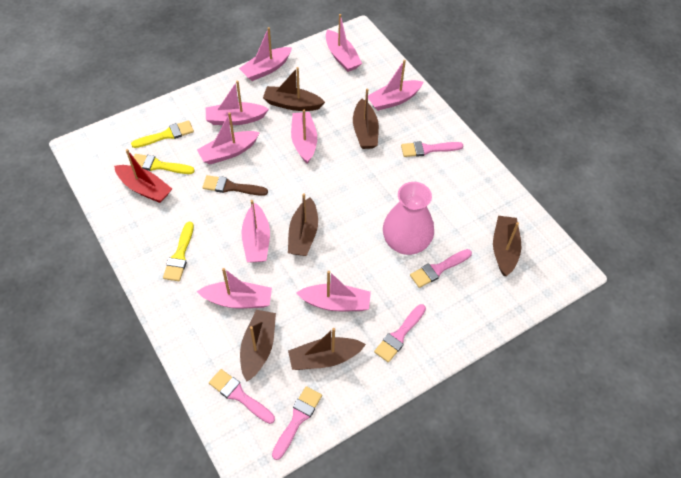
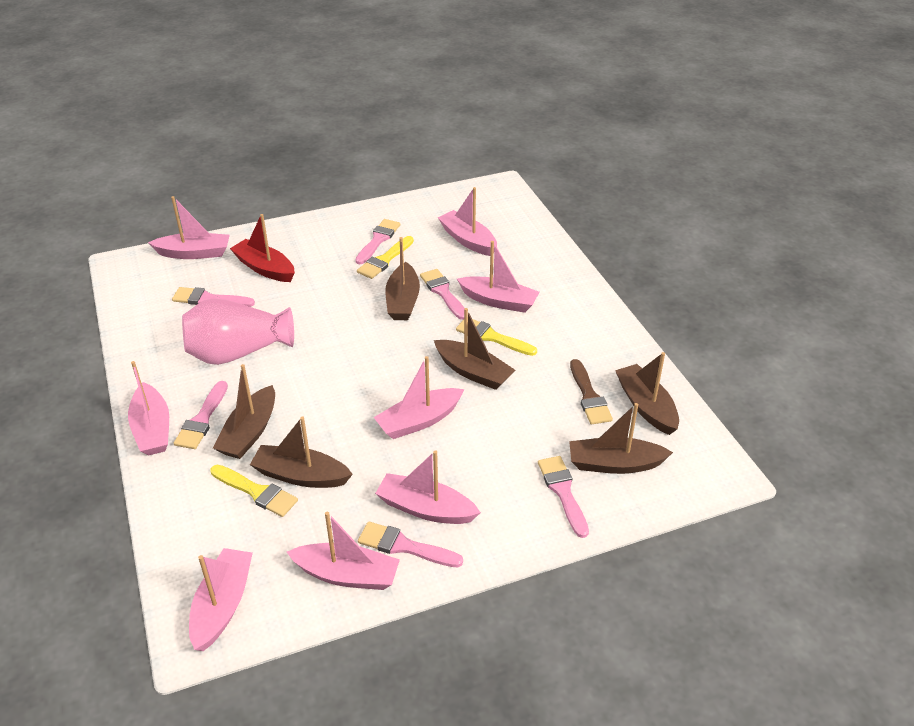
pink boat: 9 -> 8
pink brush: 5 -> 6

